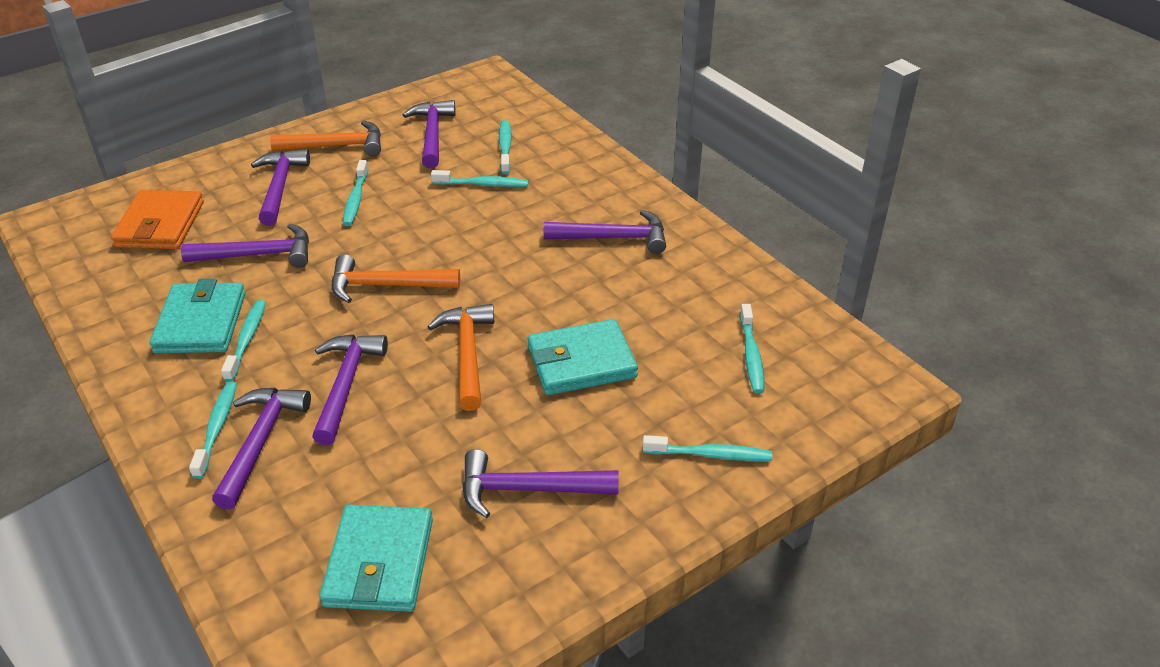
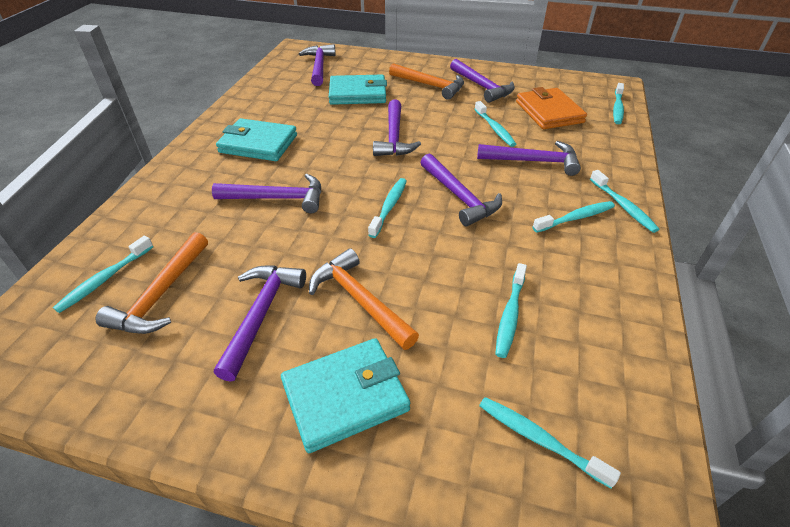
turquoise toothbrush: 7 -> 8

